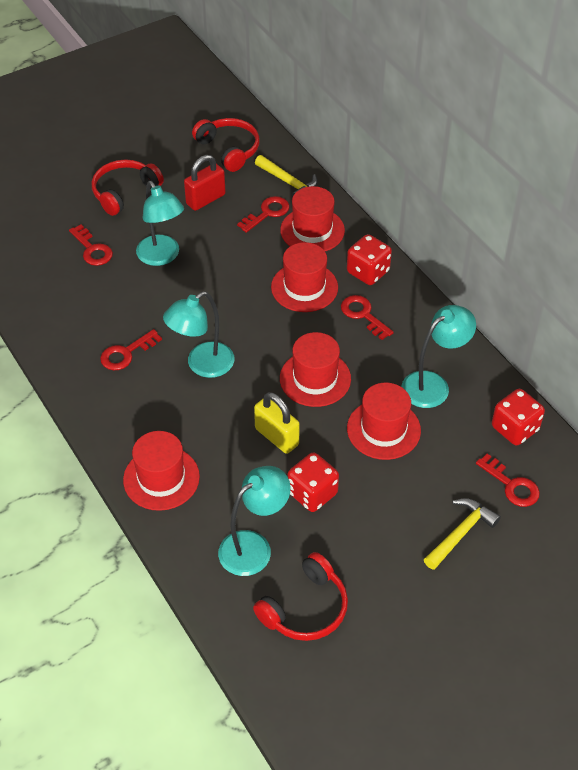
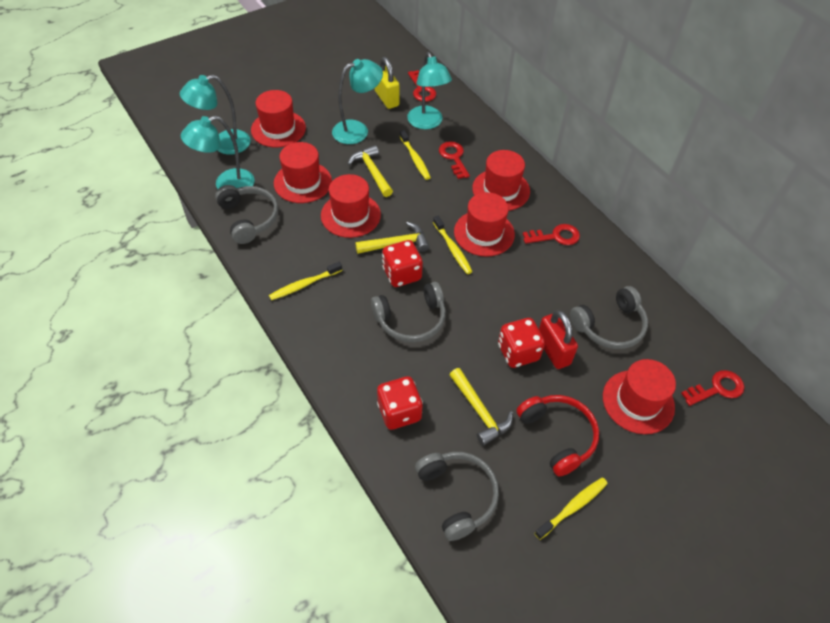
grey headphones: 0 -> 4
red hat: 5 -> 6
red headphones: 3 -> 1
red key: 5 -> 4
yellow hammer: 2 -> 3
yellow toothbrush: 0 -> 4

